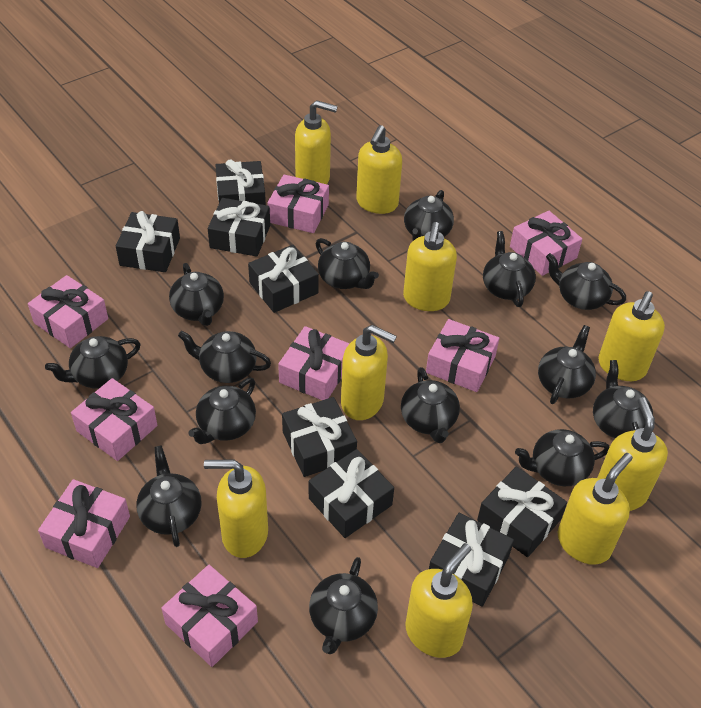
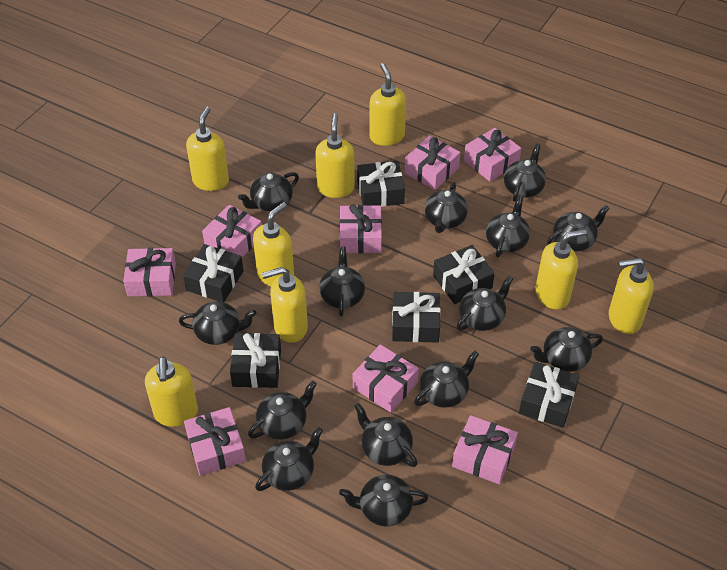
black gift: 8 -> 6
yellow soap dispenser: 9 -> 8

